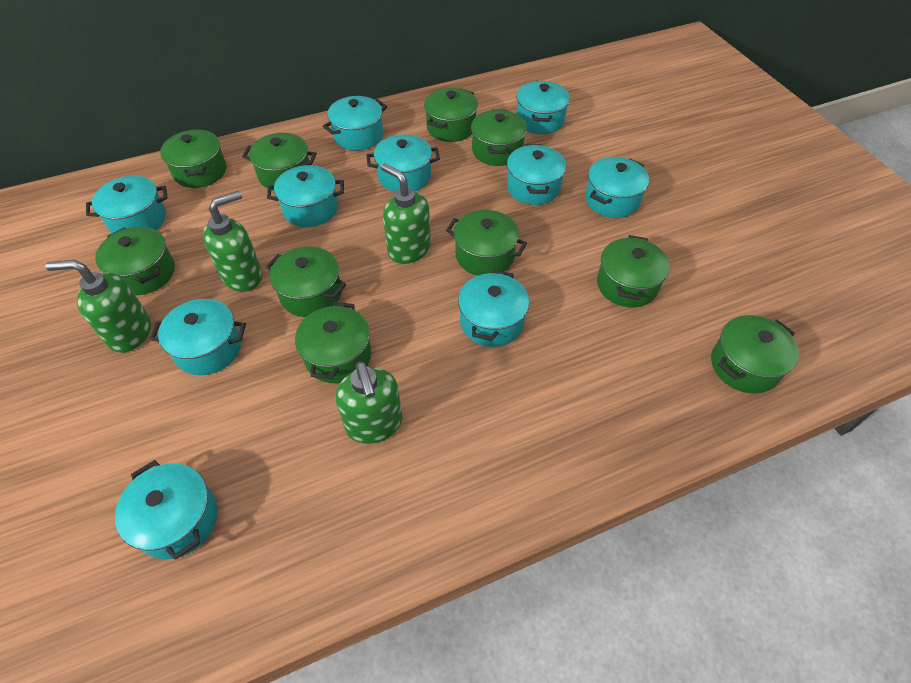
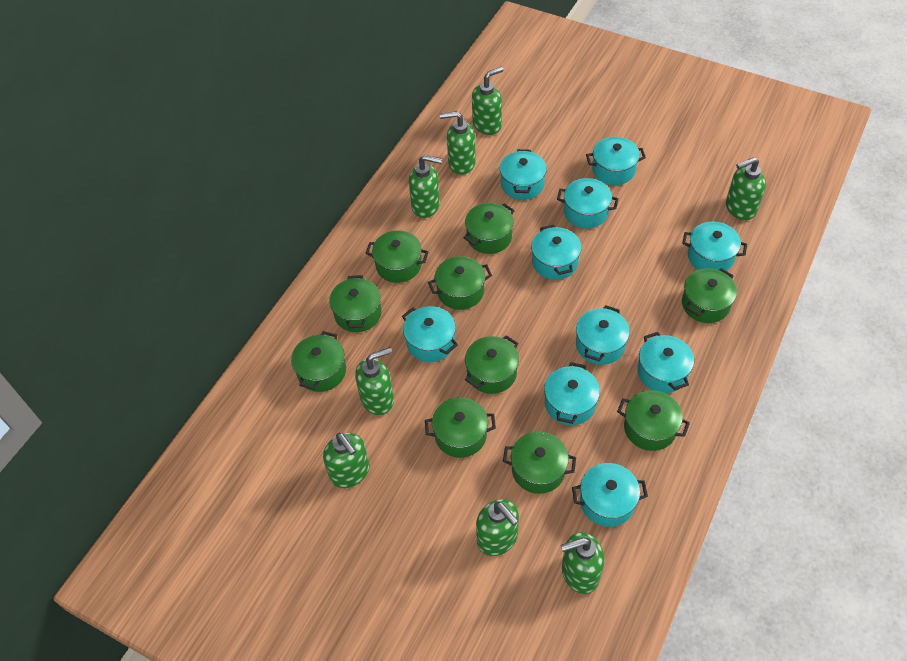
green soap dispenser: 4 -> 8

